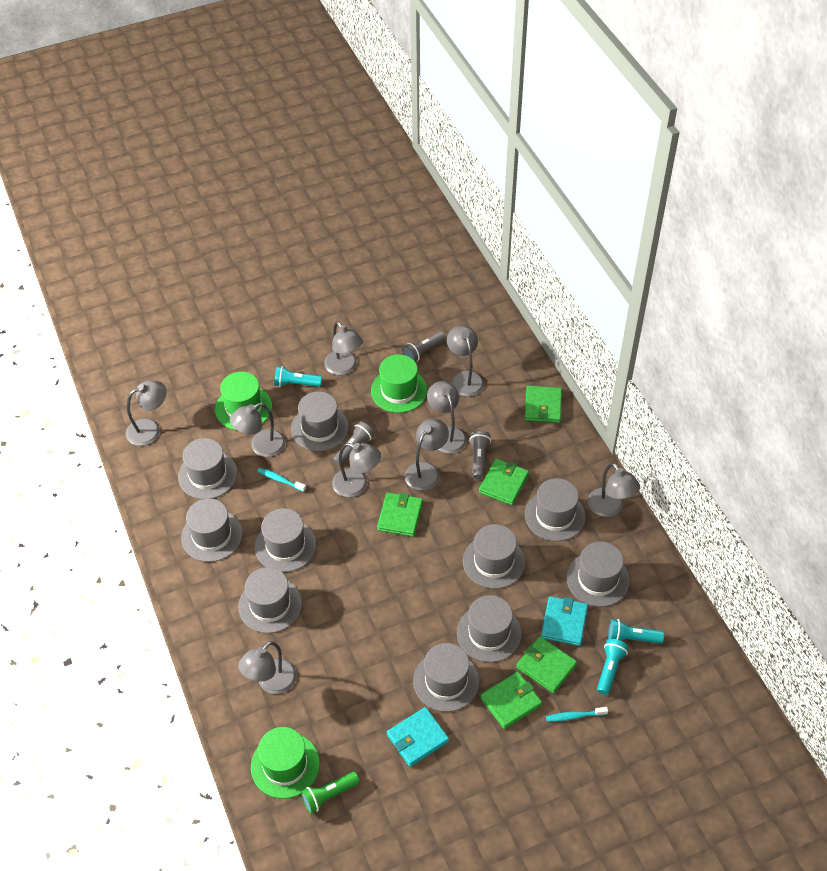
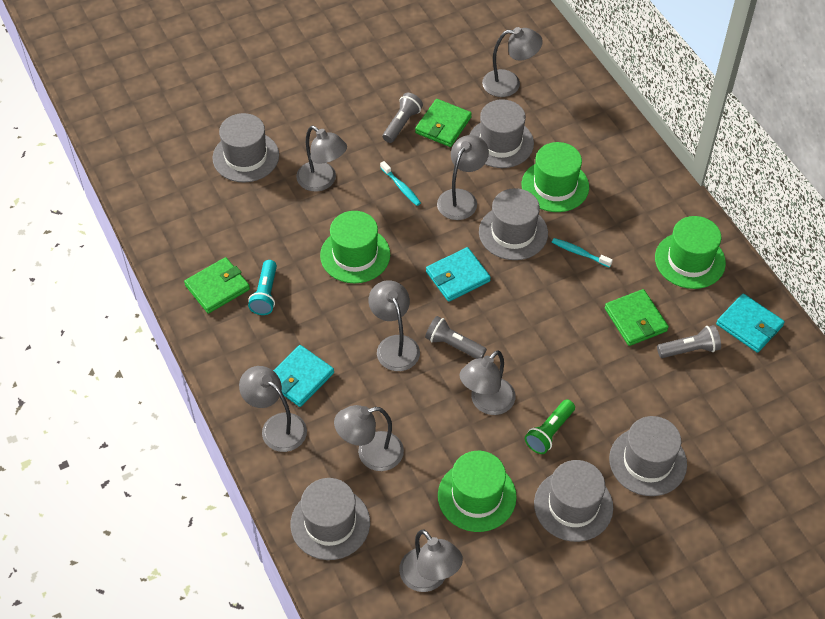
green hat: 3 -> 4
green wallet: 5 -> 3
grey hat: 10 -> 6
grey lamp: 9 -> 8
turquoise flashlight: 3 -> 1
turquoise wallet: 2 -> 3

